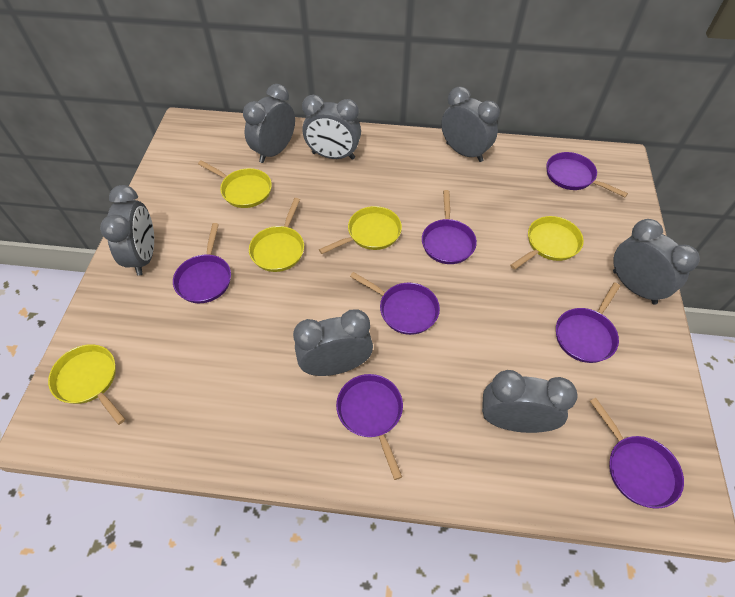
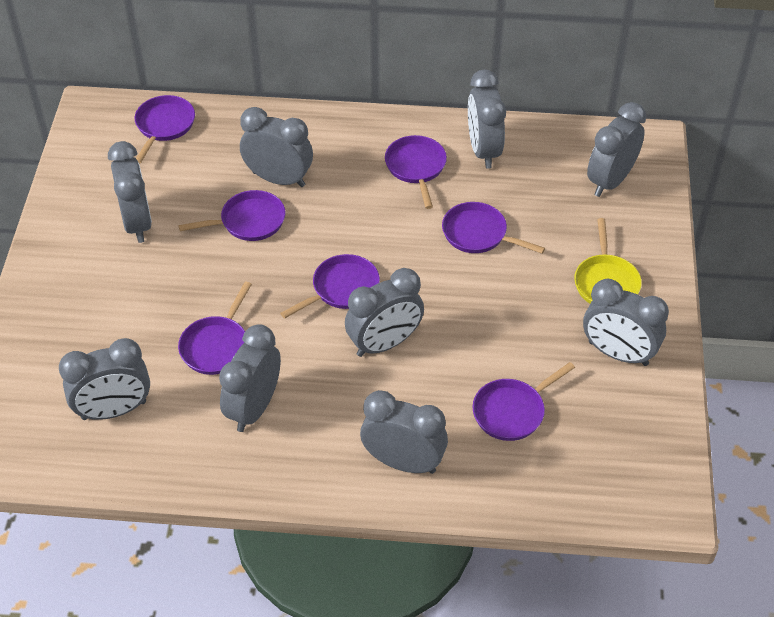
grey clock: 7 -> 9
yellow pan: 5 -> 1

